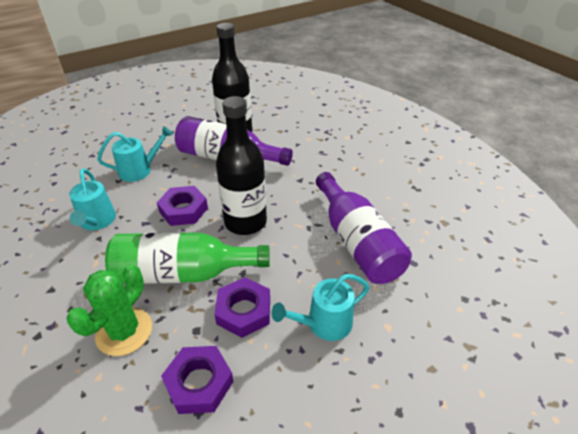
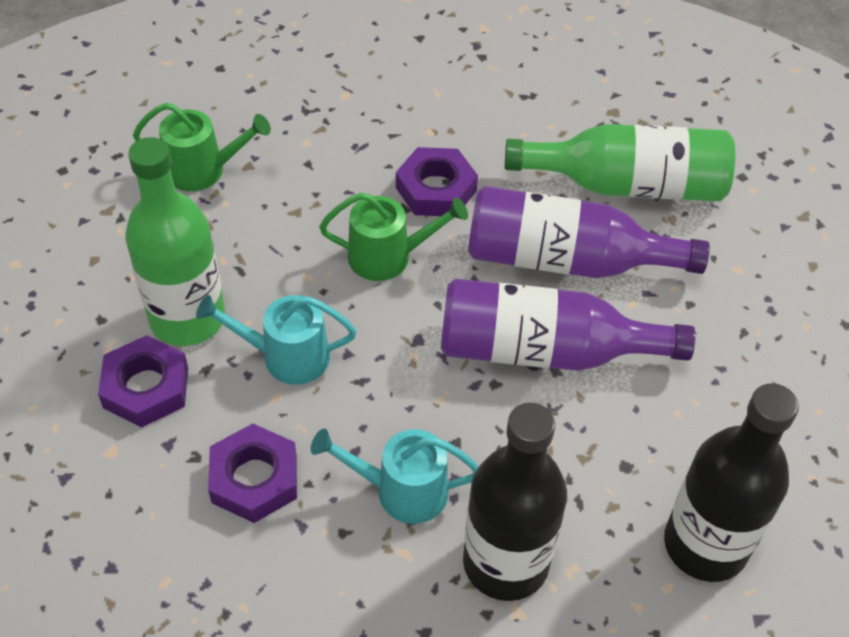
green bottle: 1 -> 2
green cactus: 1 -> 0
green watering can: 0 -> 2
turquoise watering can: 3 -> 2

